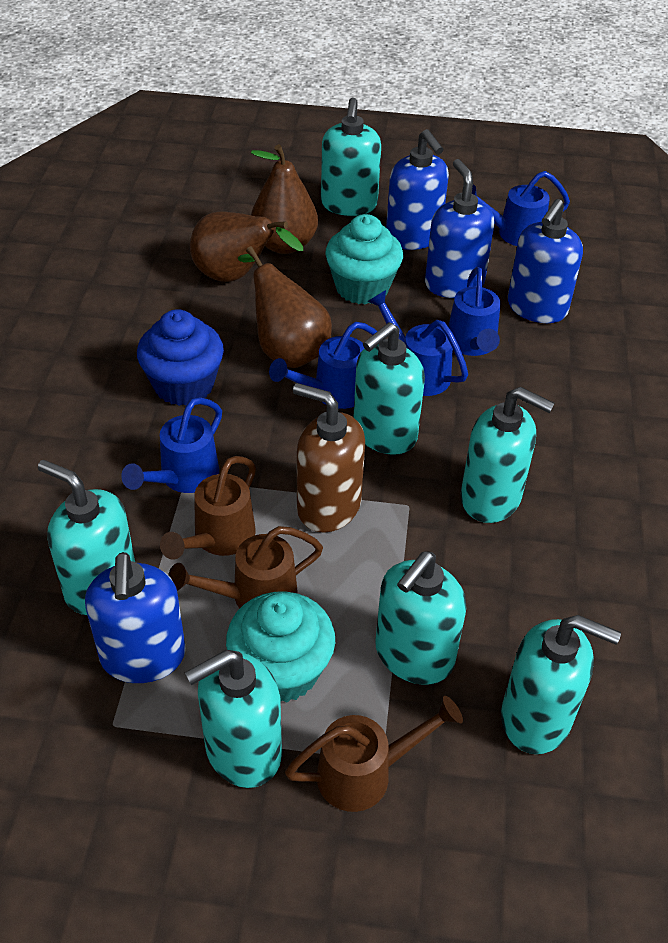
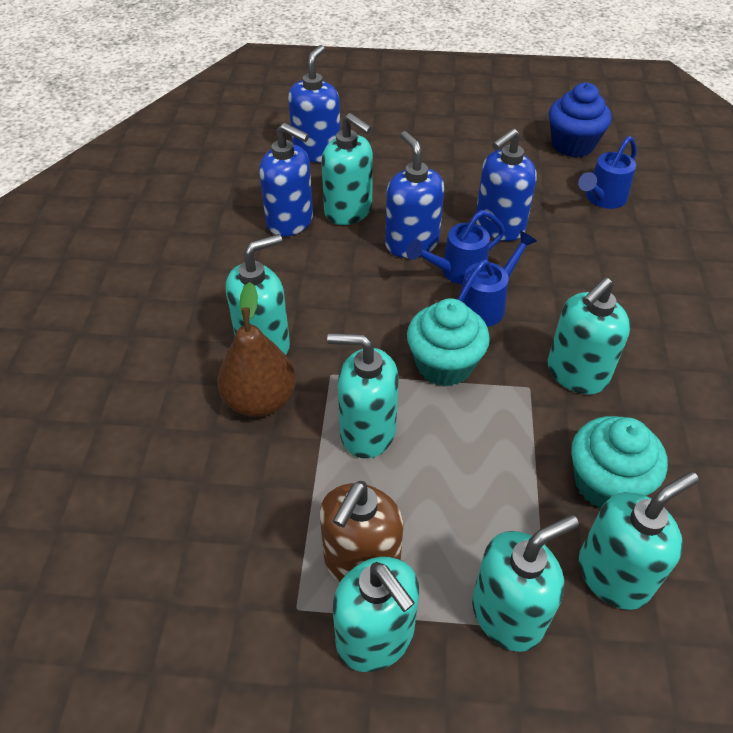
blue watering can: 5 -> 3
brown pear: 3 -> 1
brown watering can: 3 -> 0

